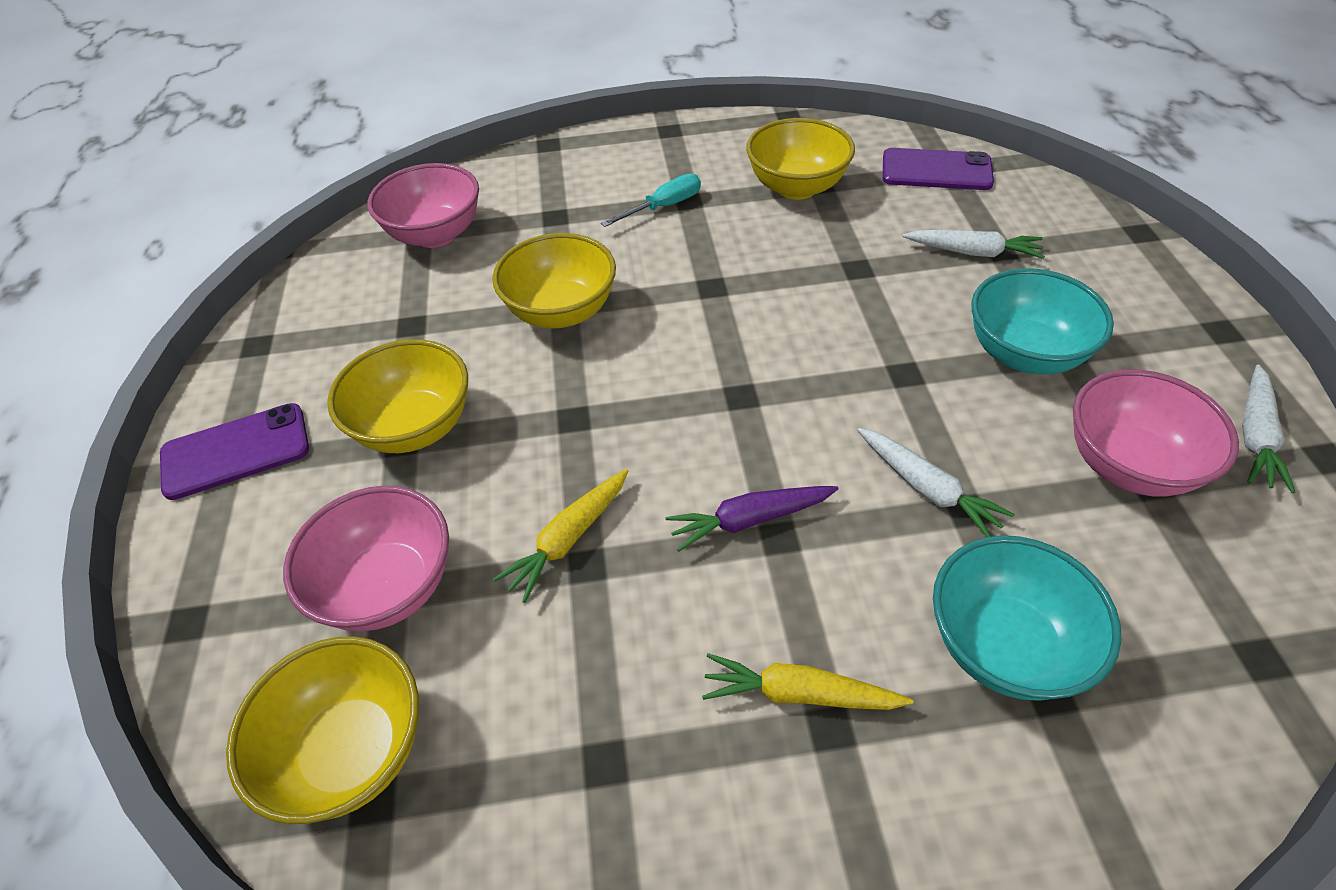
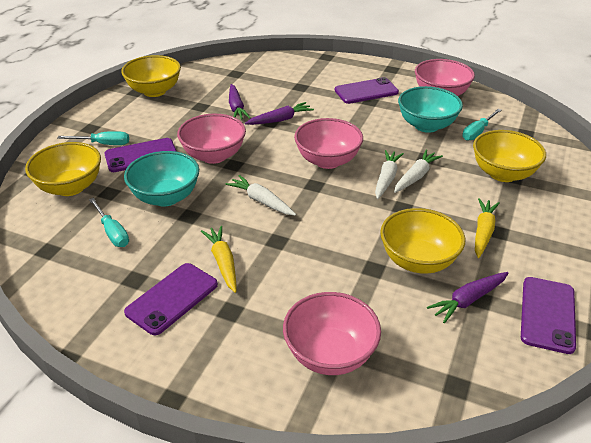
pink bowl: 3 -> 4
purple carrot: 1 -> 3
purple phone: 2 -> 4
turquoise screwdriver: 1 -> 3

